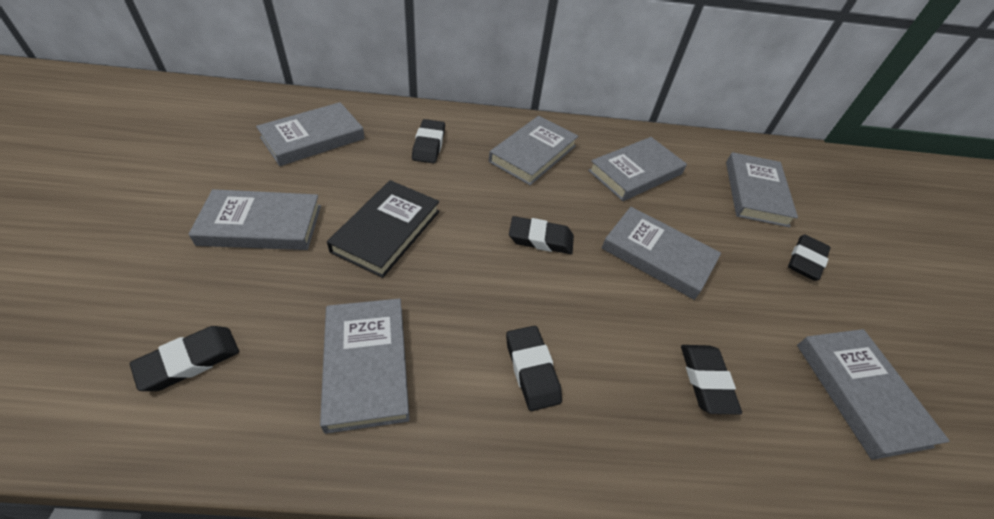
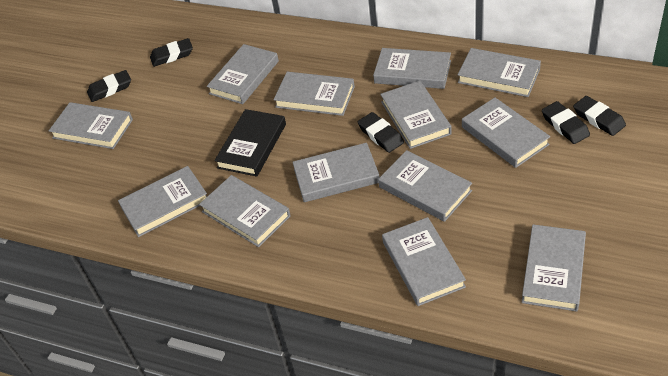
black eraser: 6 -> 5
grey book: 8 -> 13

